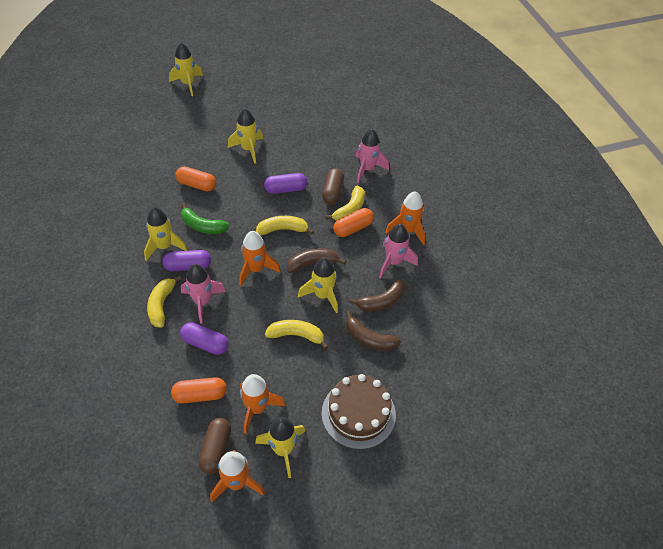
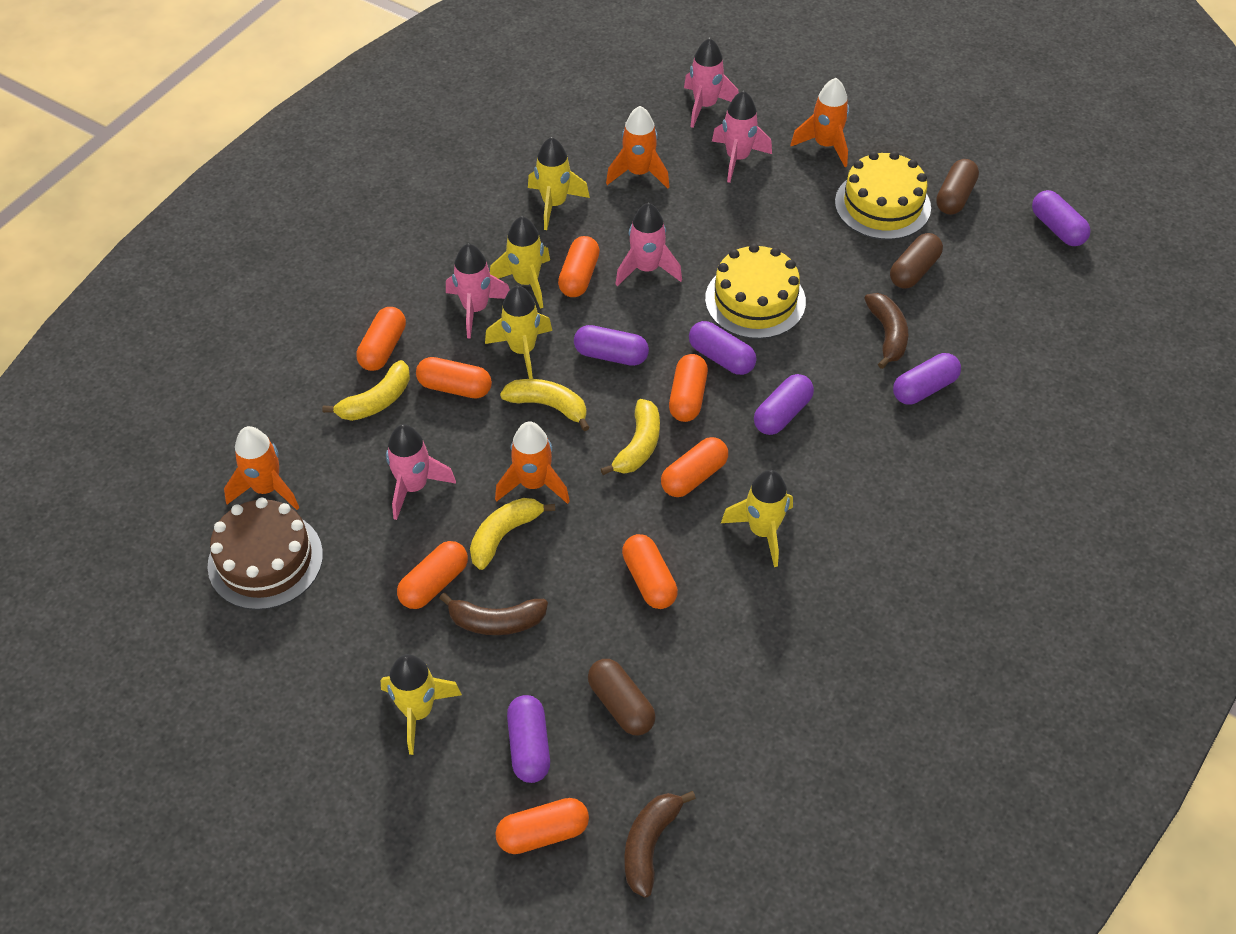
brown capsule: 2 -> 3
green banana: 1 -> 0
orange capsule: 3 -> 8
pink rocket: 3 -> 5
purple capsule: 3 -> 6
yellow cake: 0 -> 2

